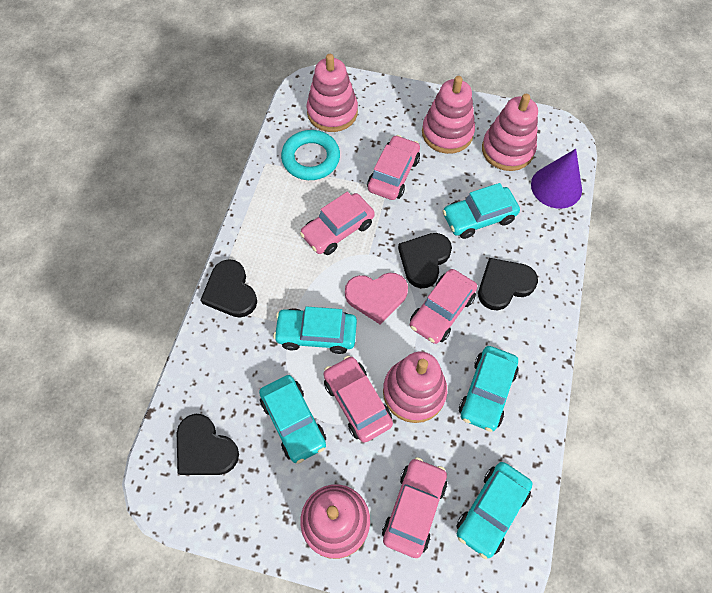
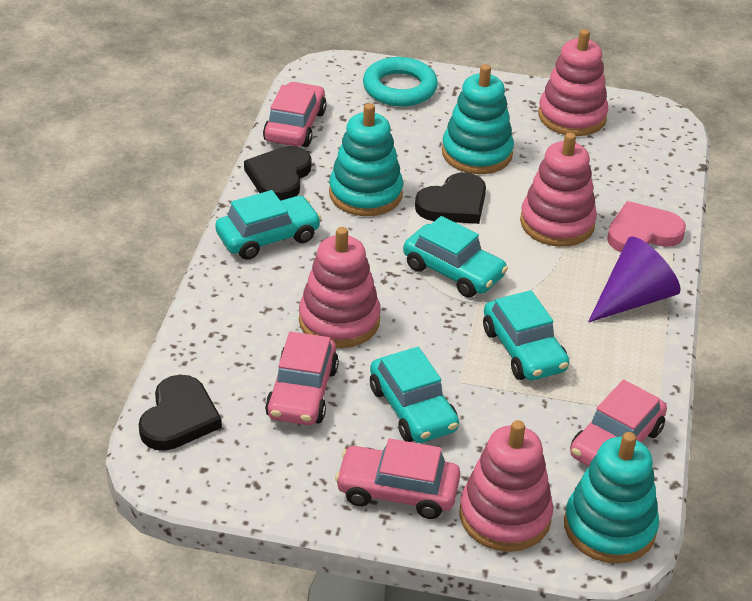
black heart: 4 -> 3
pink car: 5 -> 4
pink stacking toy: 5 -> 4
turquoise car: 5 -> 4
turquoise stacking toy: 0 -> 3

